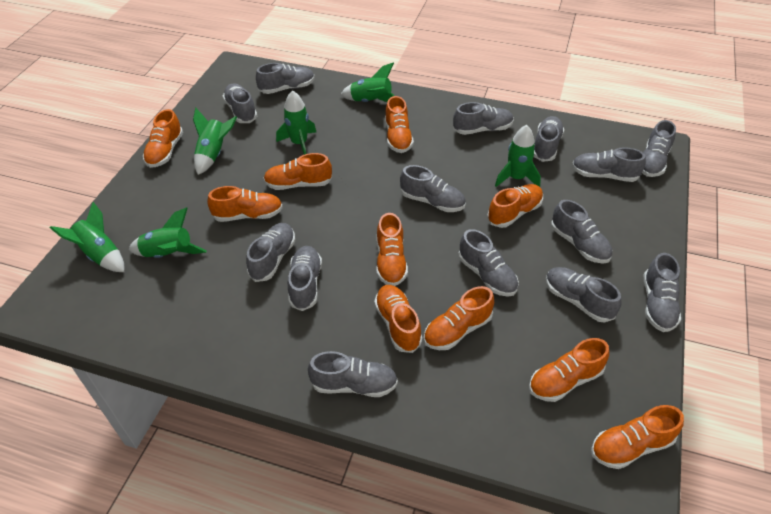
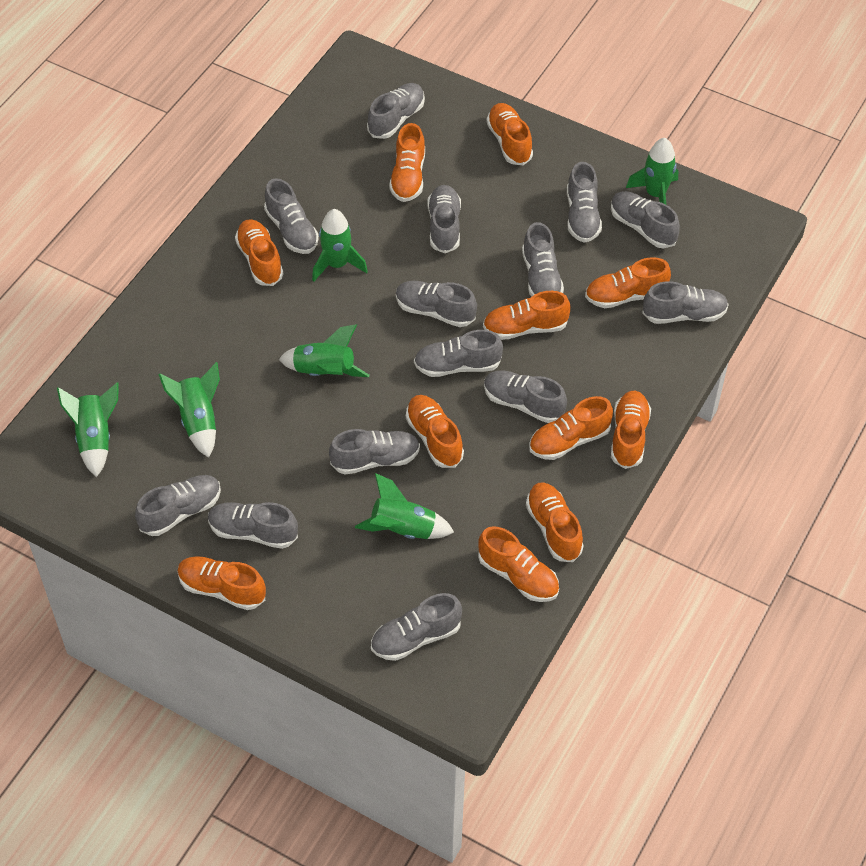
orange shoe: 10 -> 11

